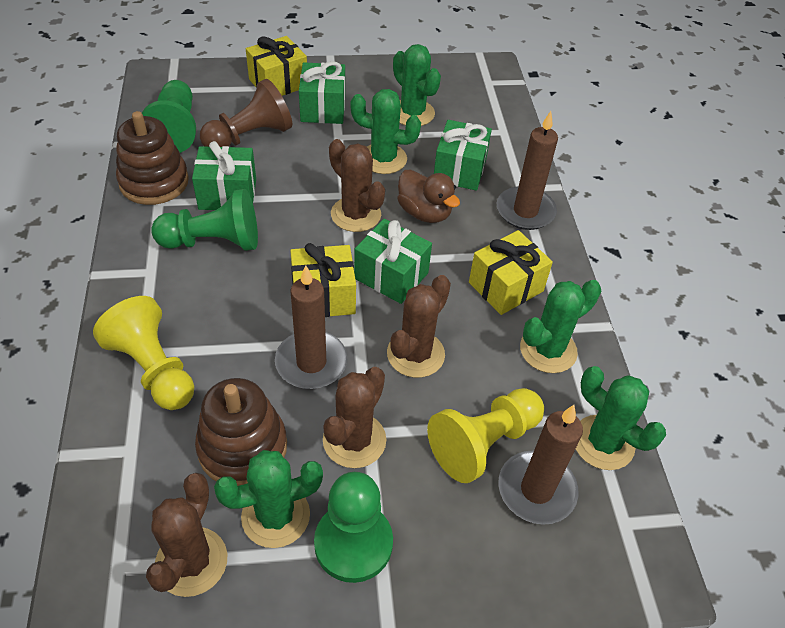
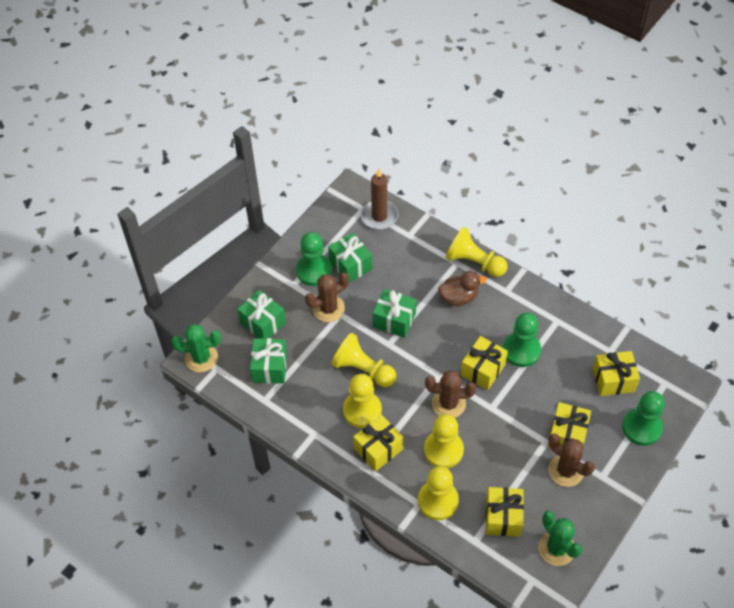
brown cactus: 4 -> 3
brown candle: 3 -> 1
brown pawn: 1 -> 0
brown stacking toy: 2 -> 0
green cactus: 5 -> 2
yellow gift: 3 -> 5
yellow pawn: 2 -> 5

